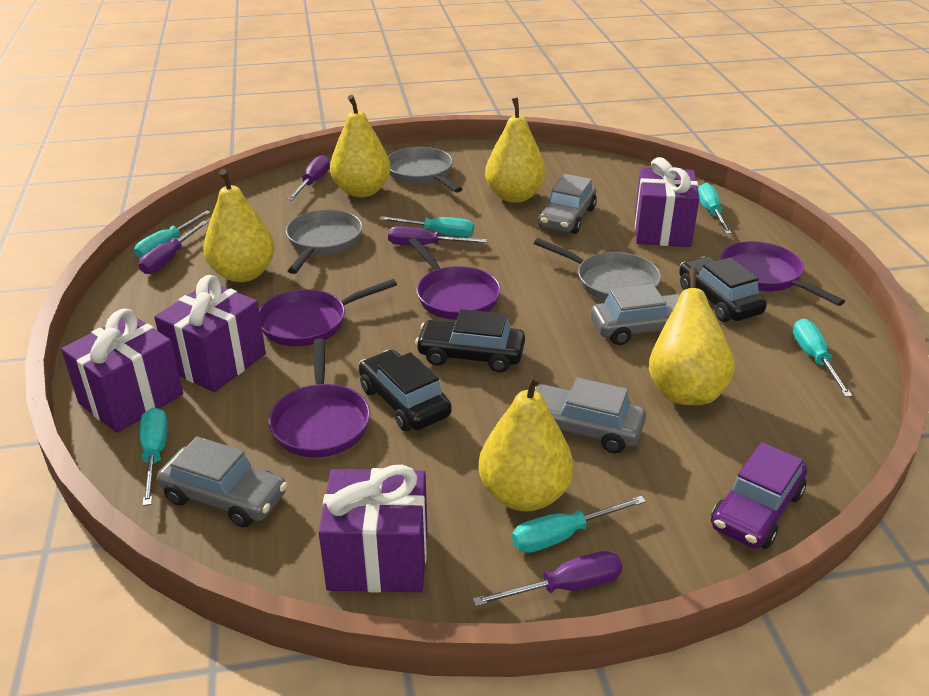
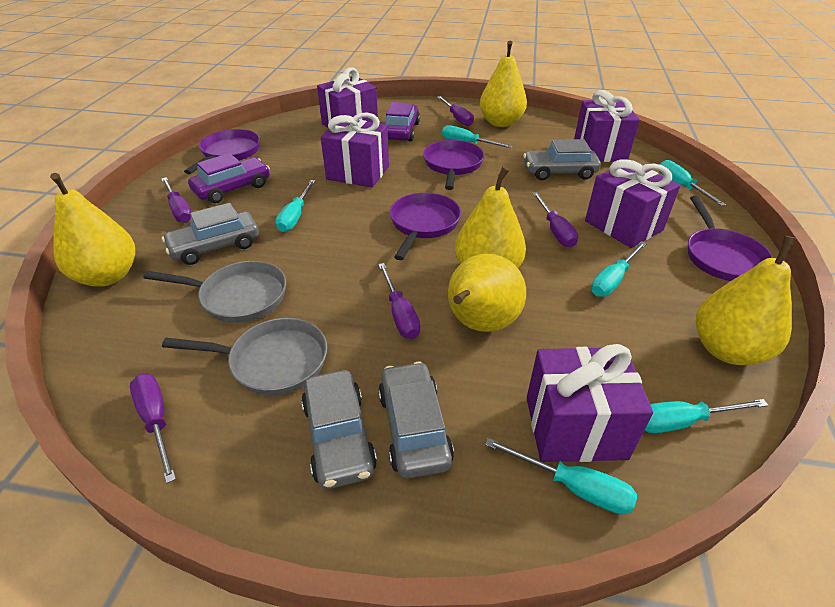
black car: 3 -> 0
grey pan: 3 -> 2
purple car: 1 -> 2
purple gift: 4 -> 5
purple screwdriver: 4 -> 5

